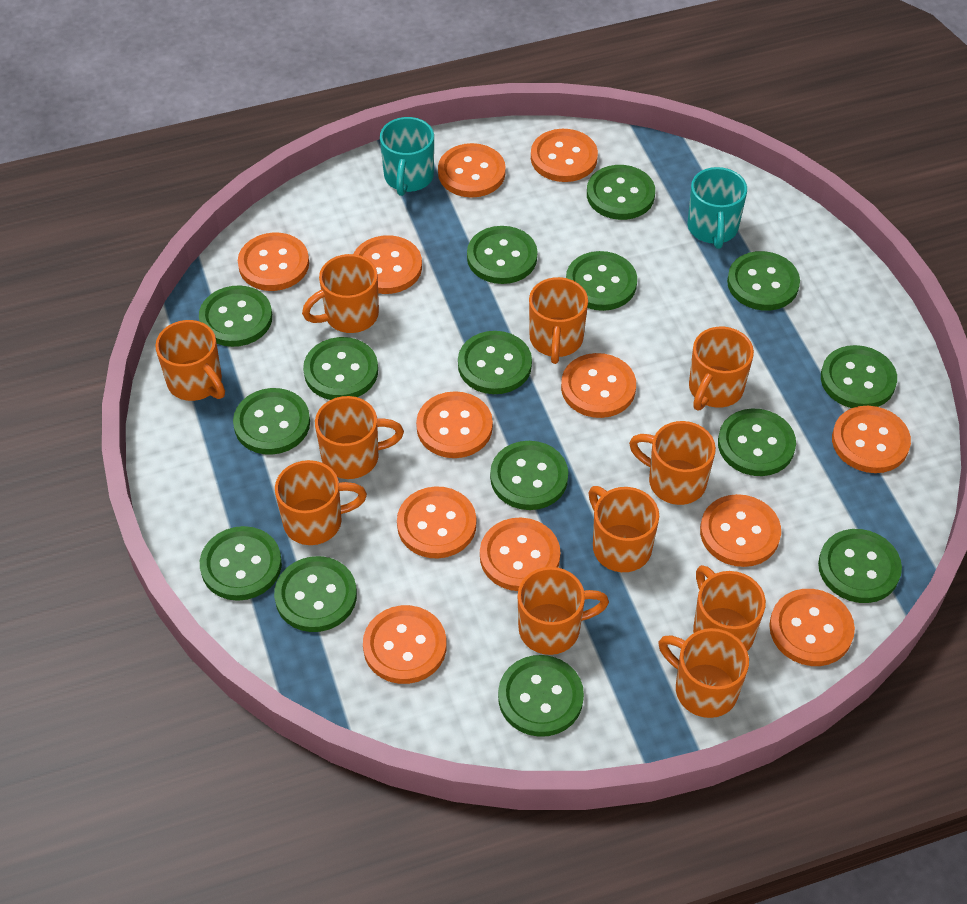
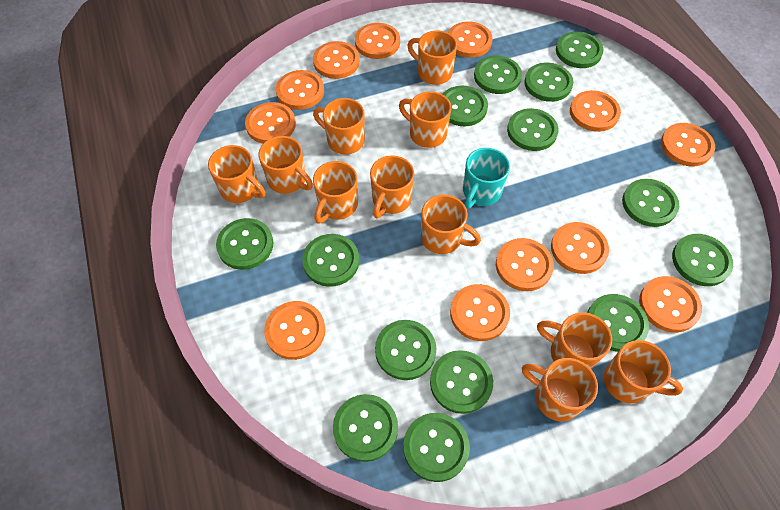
green button: 15 -> 14
turquoise mug: 2 -> 1

